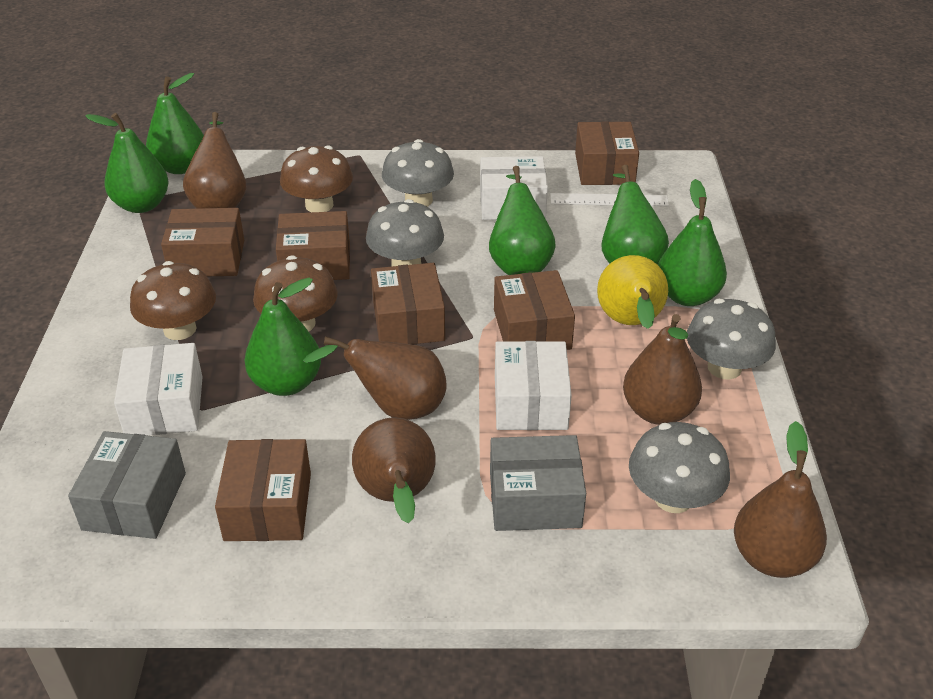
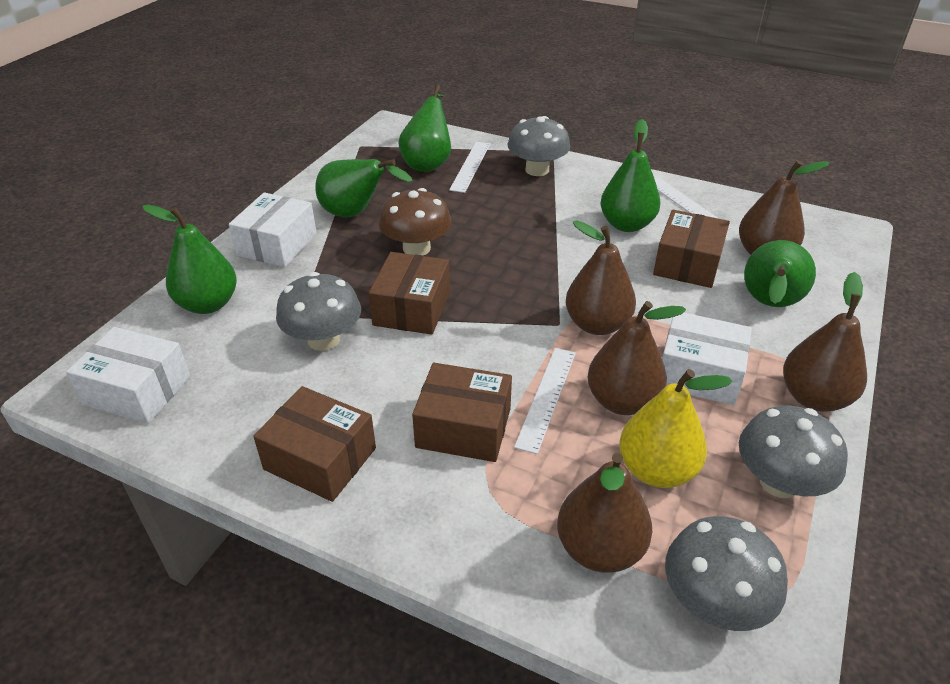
brown box: 6 -> 4
brown mushroom: 3 -> 1
green pear: 6 -> 5
grey box: 2 -> 0
white ruler: 1 -> 3

